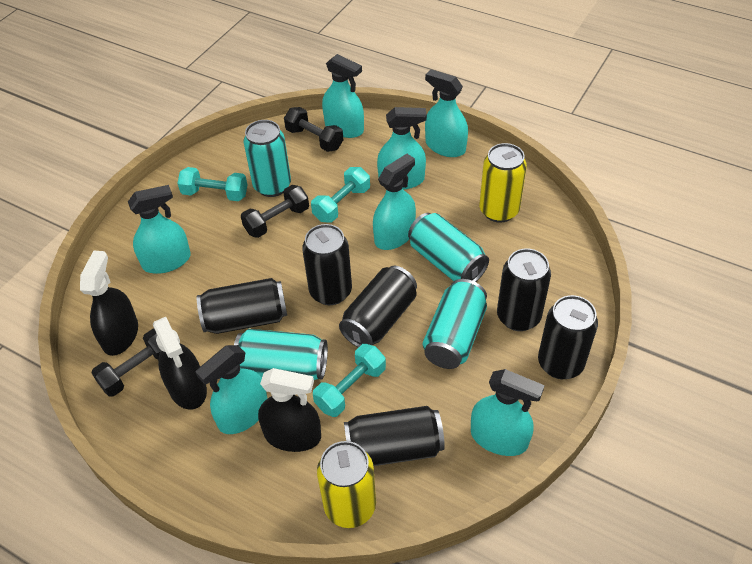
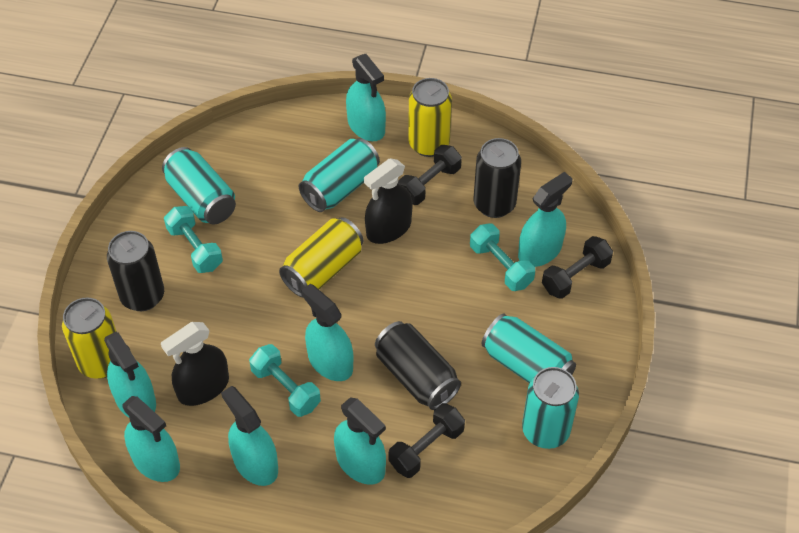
black can: 6 -> 3
black spray bottle: 3 -> 2
yellow can: 2 -> 3

